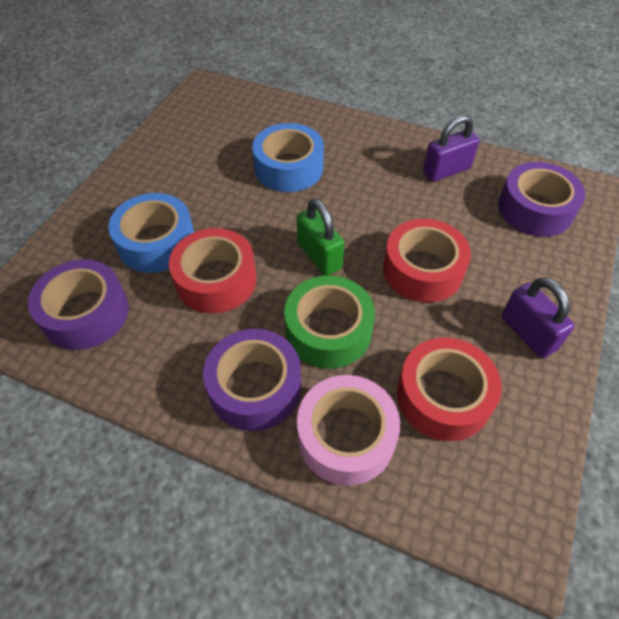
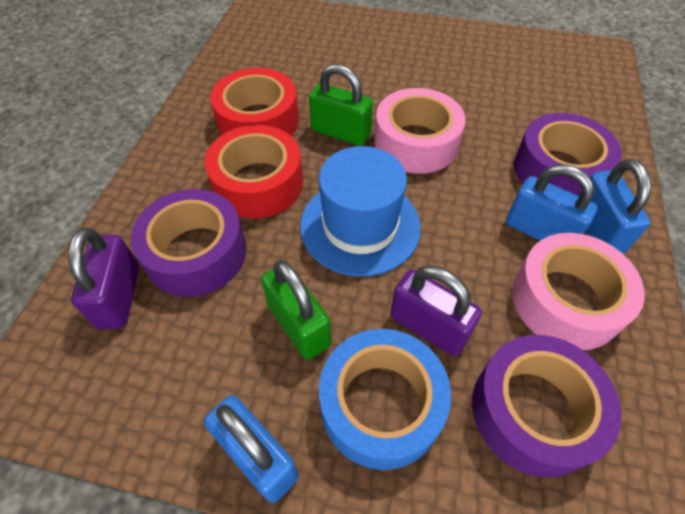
blue hat: 0 -> 1
blue padlock: 0 -> 3
blue tape: 2 -> 1
green padlock: 1 -> 2
green tape: 1 -> 0
pink tape: 1 -> 2
red tape: 3 -> 2

